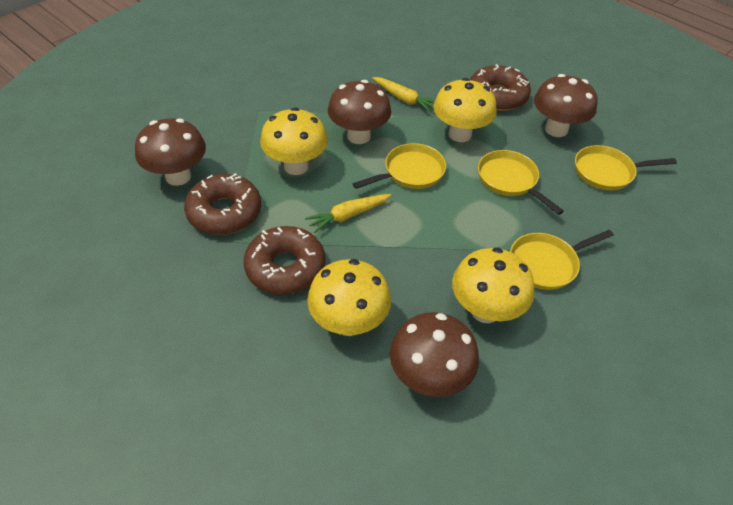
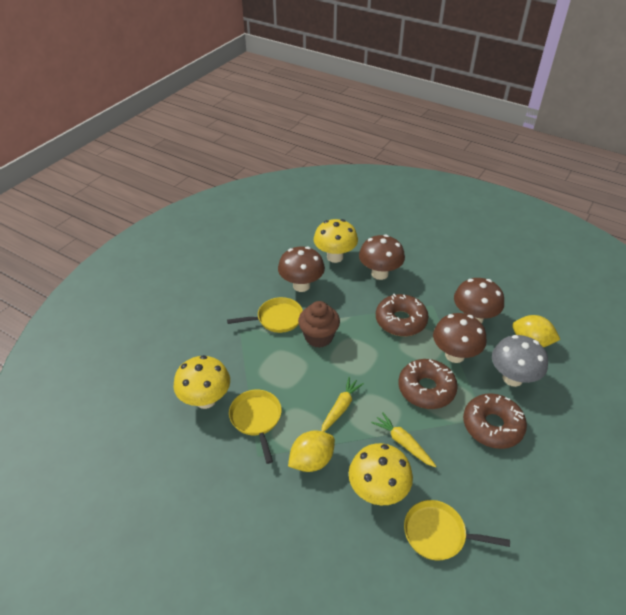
brown cupcake: 0 -> 1
grey mushroom: 0 -> 1
yellow lemon: 0 -> 2
yellow mushroom: 4 -> 3
yellow pan: 4 -> 3

